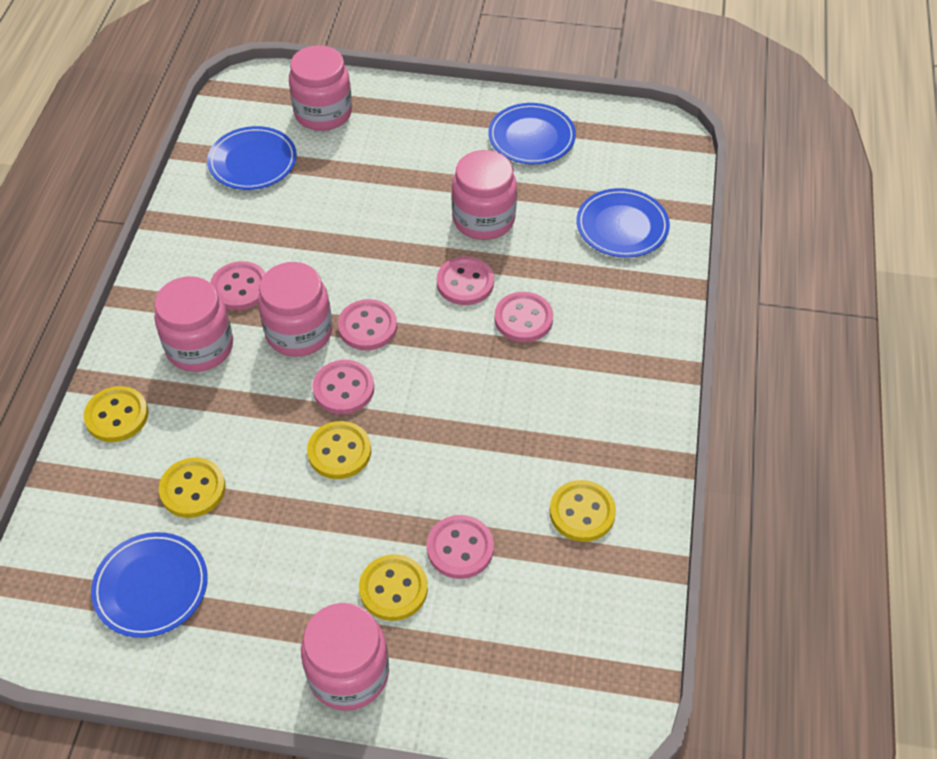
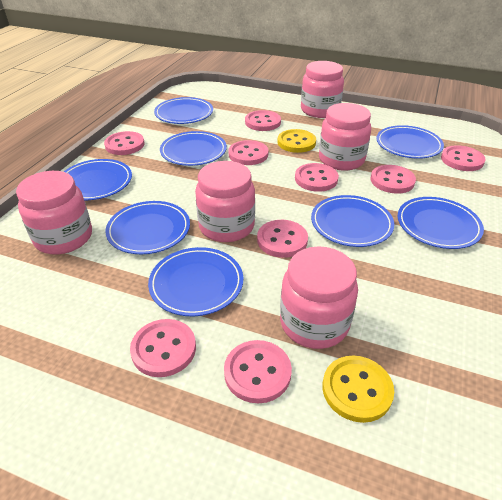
blue plate: 4 -> 8
pink button: 6 -> 9
yellow button: 5 -> 2

